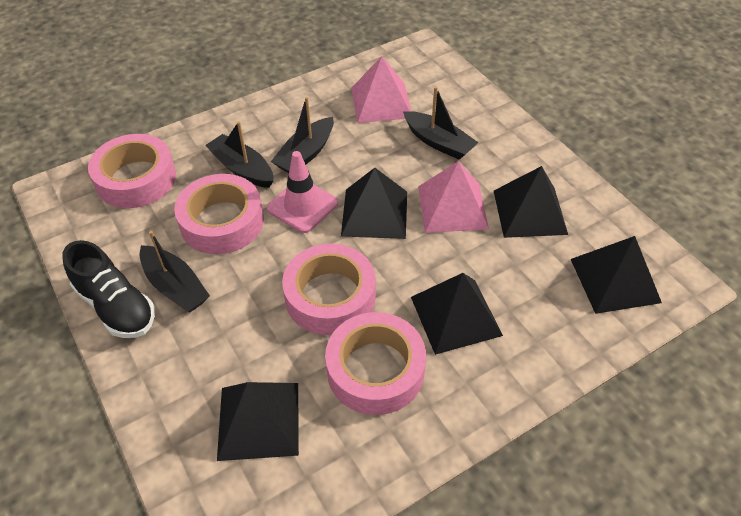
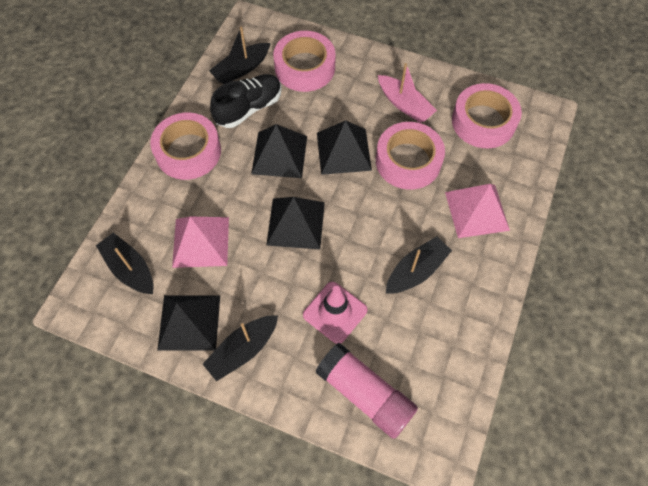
black pyramid: 5 -> 4
pink boat: 0 -> 1
pink glue stick: 0 -> 1

